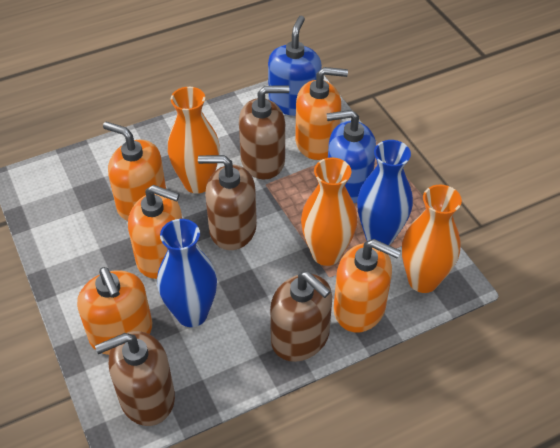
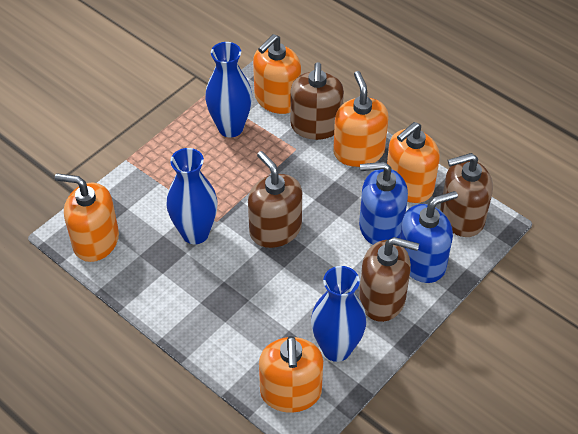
blue vase: 2 -> 3
orange vase: 3 -> 0

